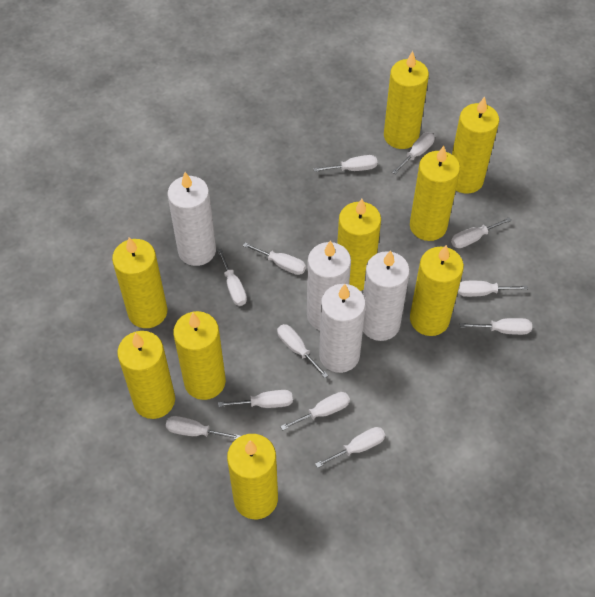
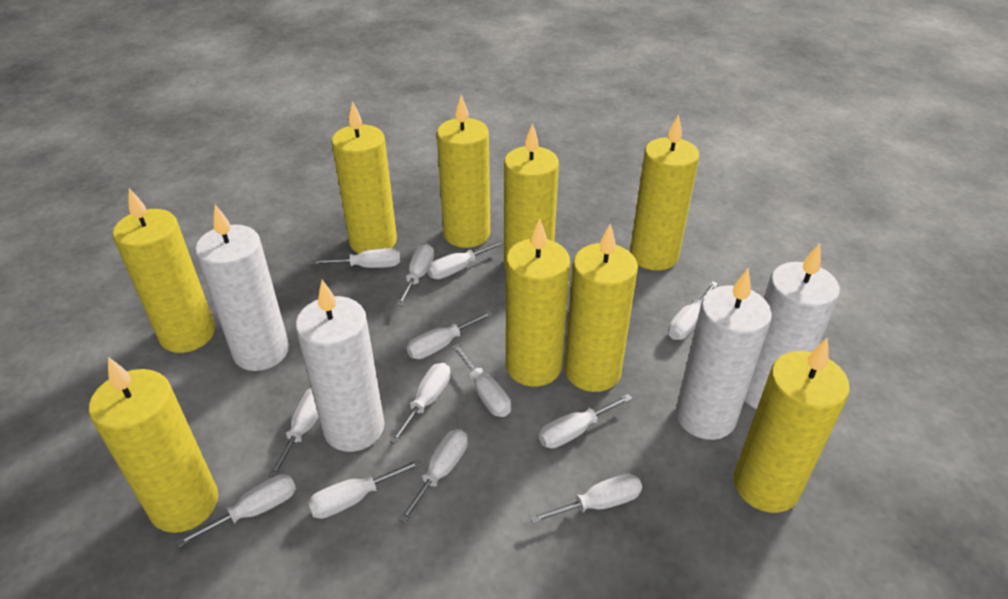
white screwdriver: 12 -> 13

